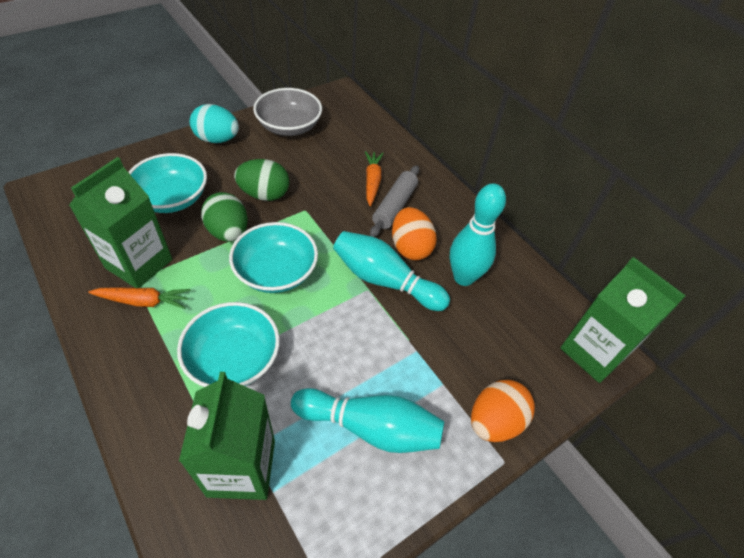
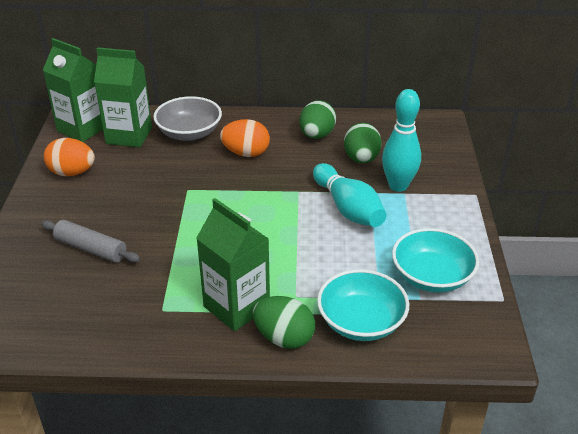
green egg: 2 -> 3
orange carrot: 2 -> 0
turquoise bowl: 3 -> 2
turquoise bowling pin: 3 -> 2
turquoise egg: 1 -> 0

